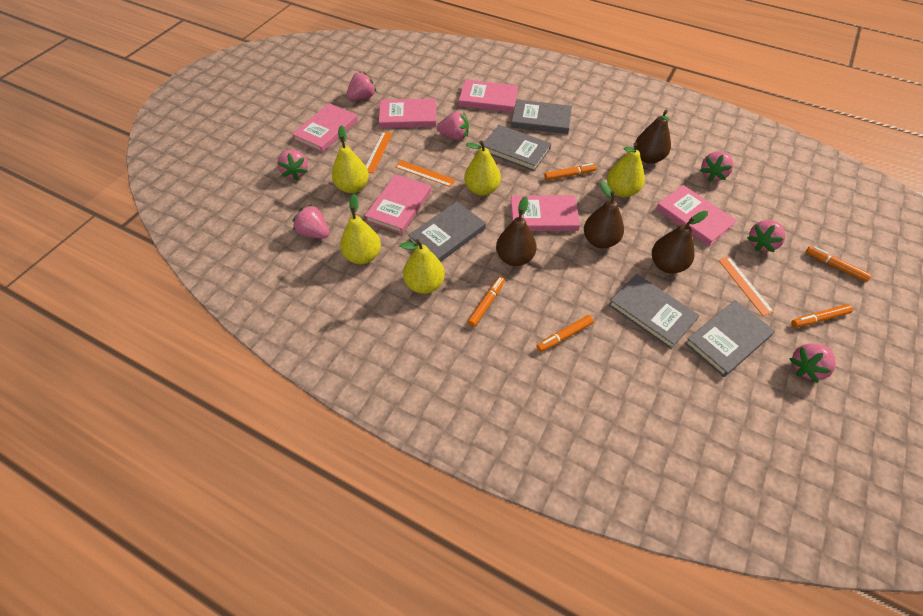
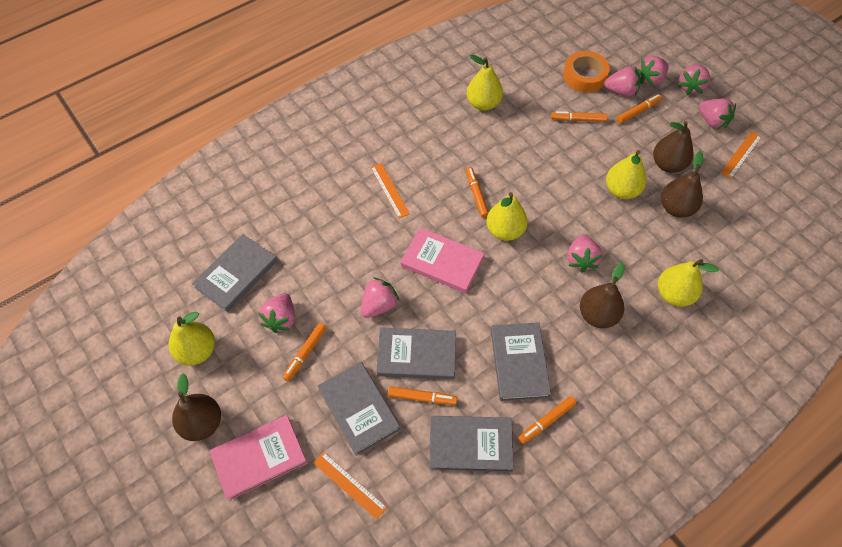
orange marker: 5 -> 6
orange tape: 0 -> 1
pink book: 6 -> 2

